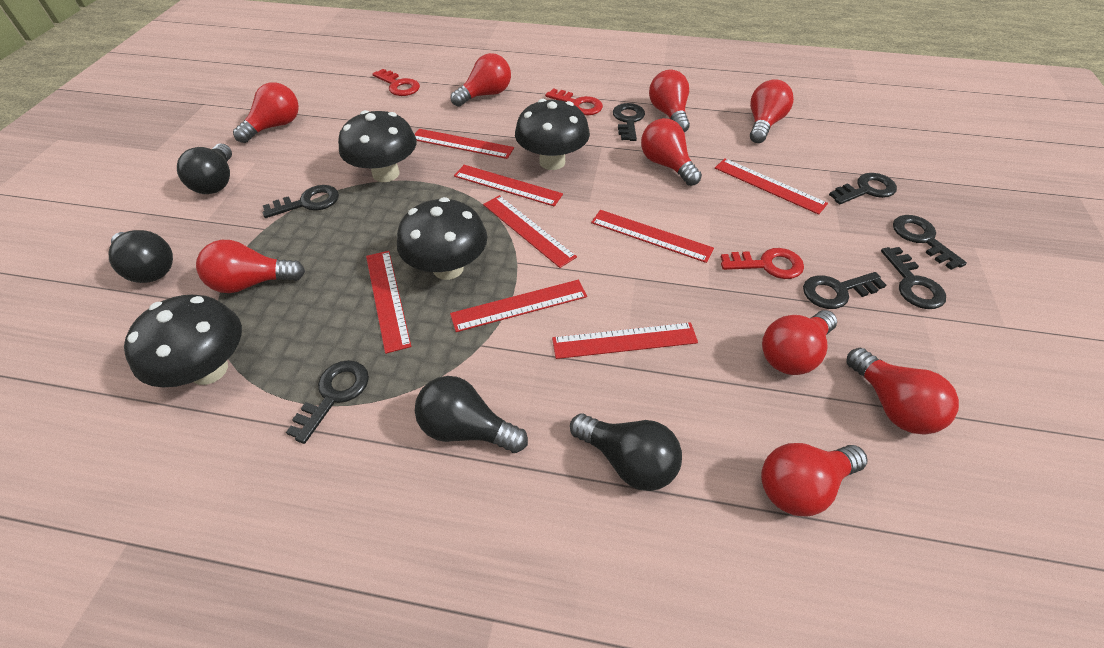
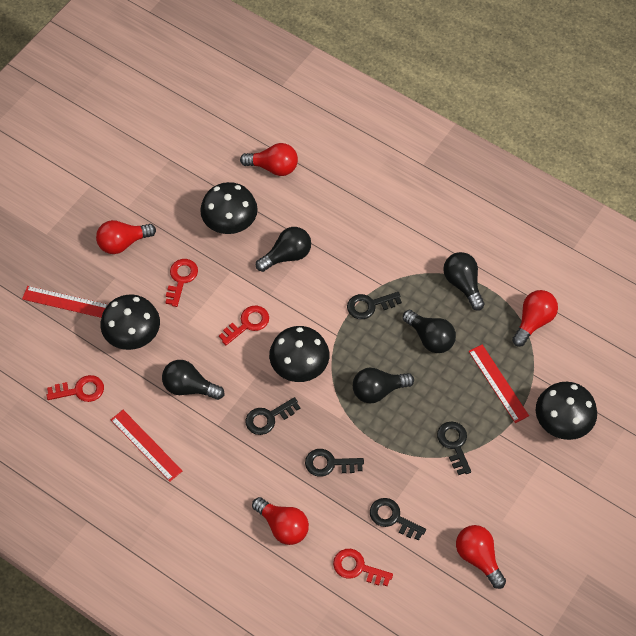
black key: 7 -> 5
black light bulb: 4 -> 5
red key: 3 -> 4
red light bulb: 9 -> 5
red ruler: 8 -> 3

